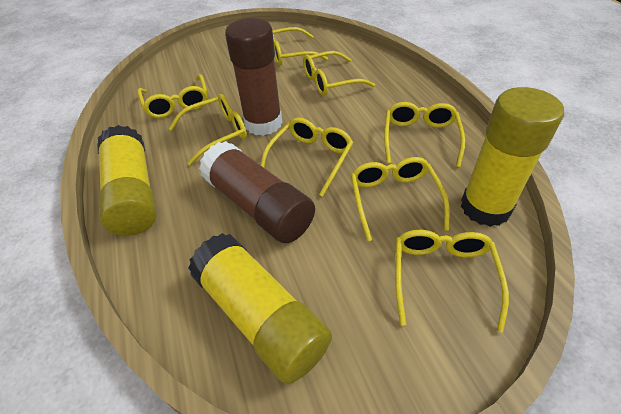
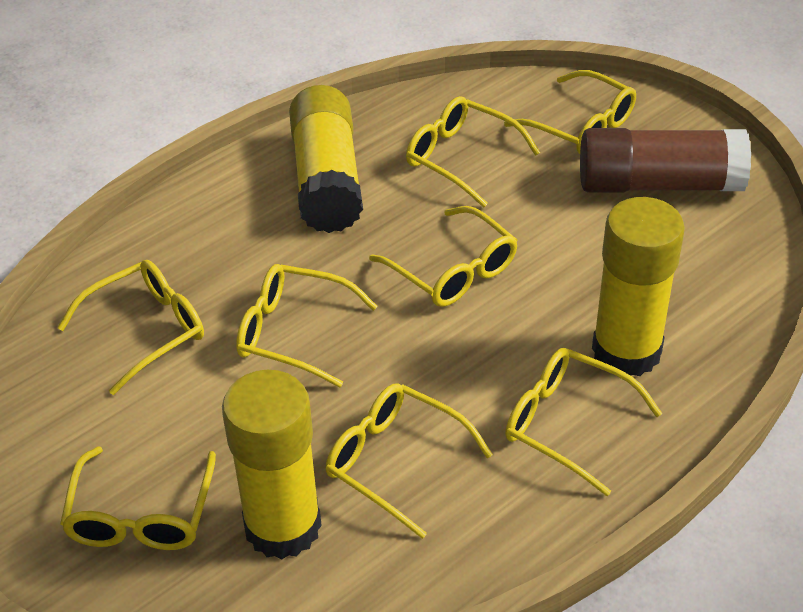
brown glue stick: 2 -> 1

